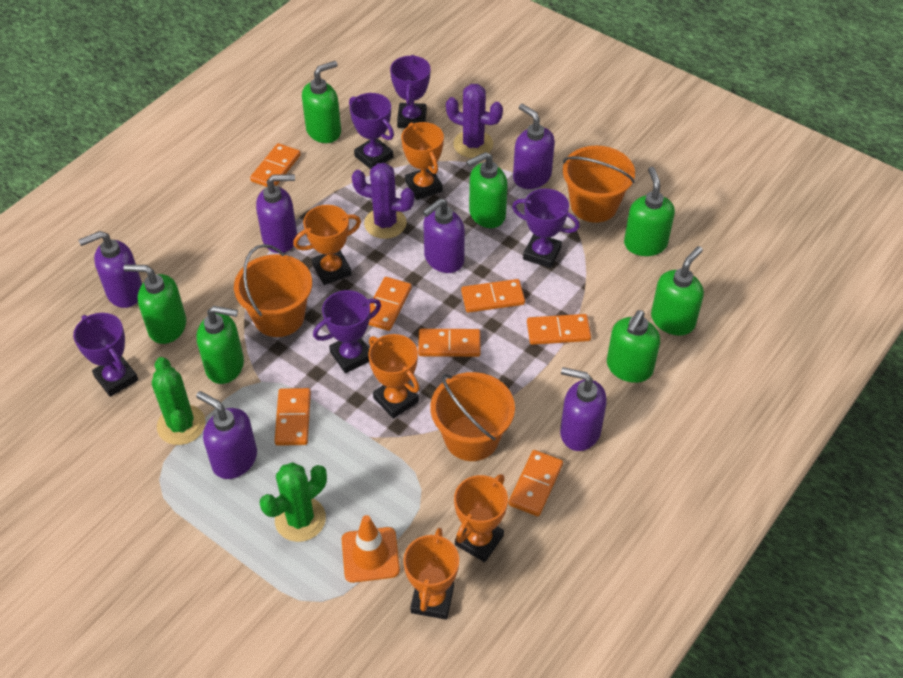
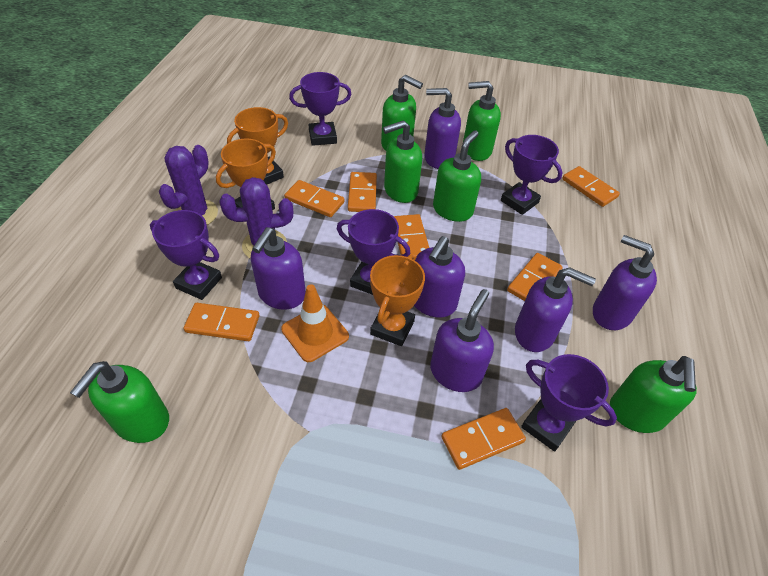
green cactus: 2 -> 0
green soap dispenser: 7 -> 6
orange bucket: 3 -> 0
orange trophy: 5 -> 3

